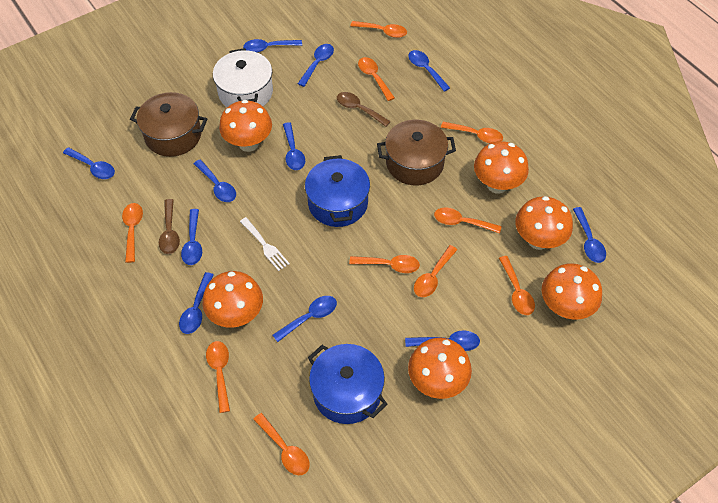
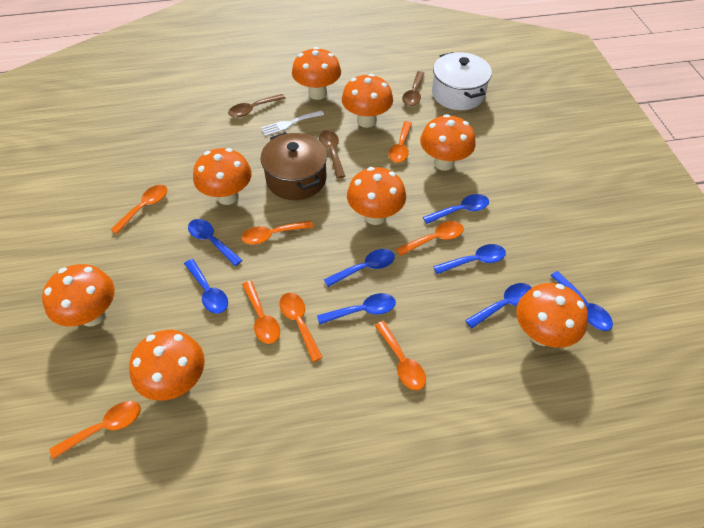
blue pot: 2 -> 0
blue spoon: 11 -> 8
brown pot: 2 -> 1
brown spoon: 2 -> 3
orange mushroom: 6 -> 8
orange spoon: 10 -> 8

